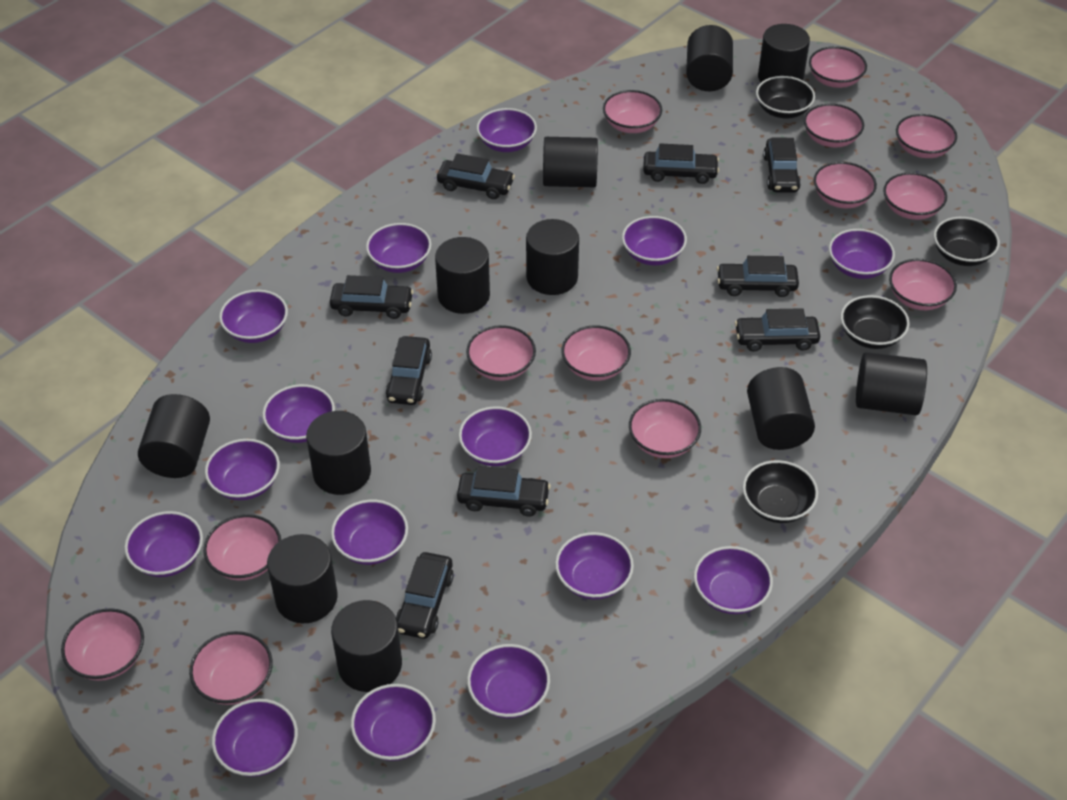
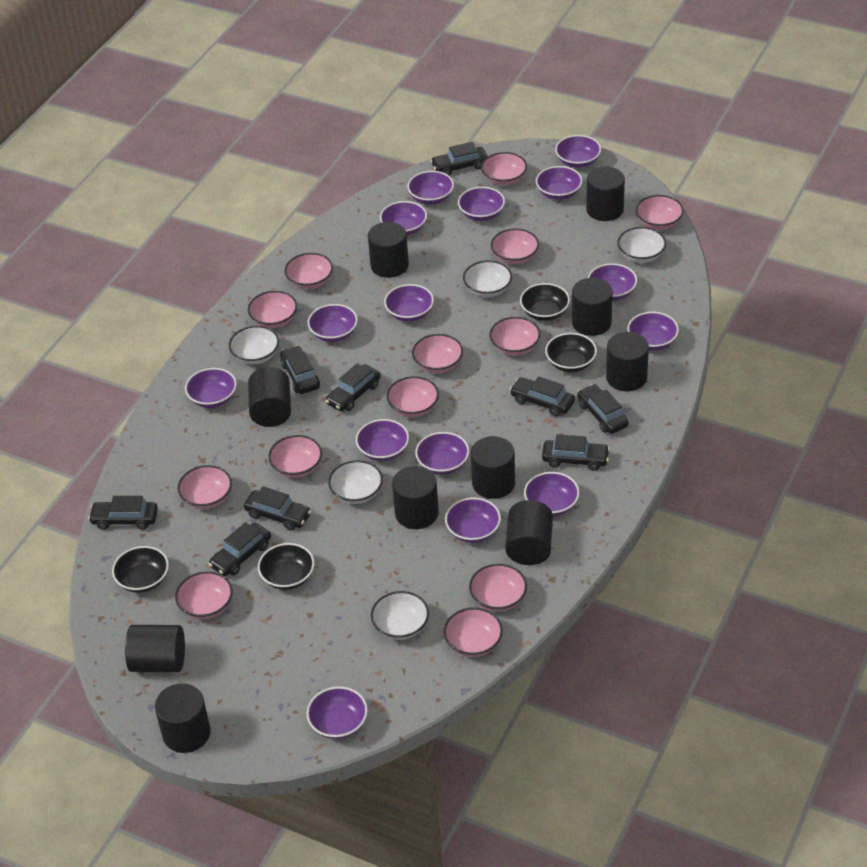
black cylinder: 11 -> 10
white bowl: 0 -> 5

